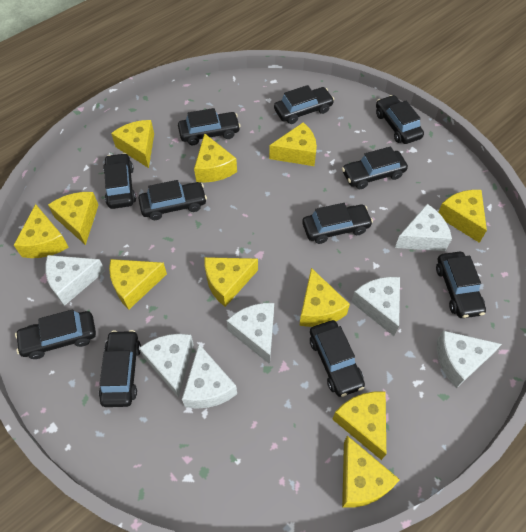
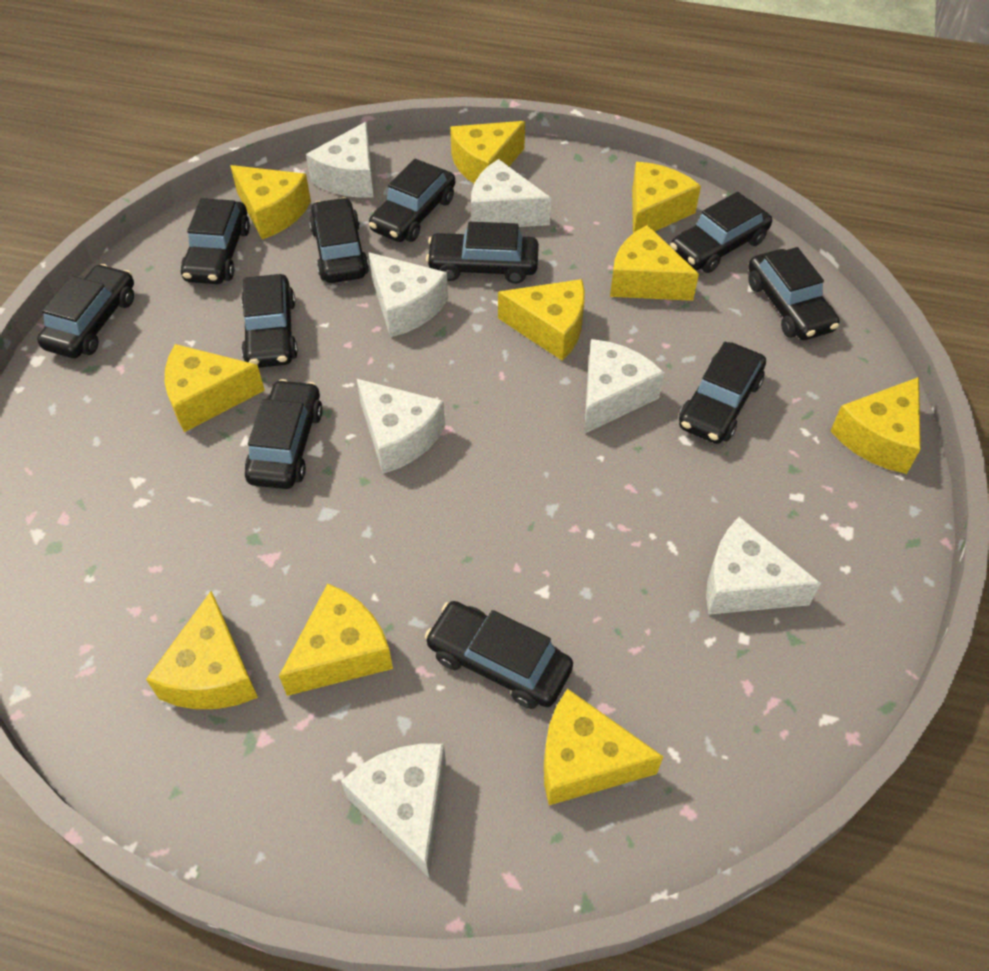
yellow cheese: 11 -> 10

